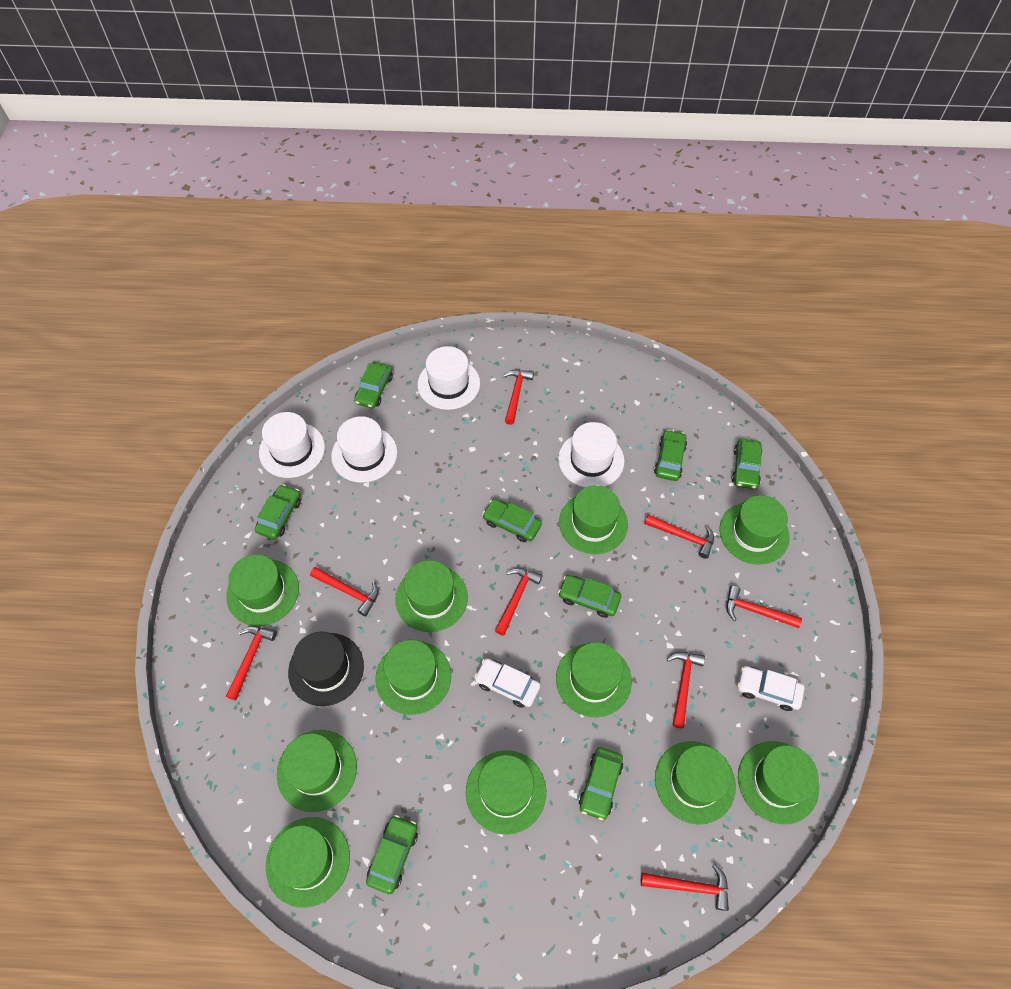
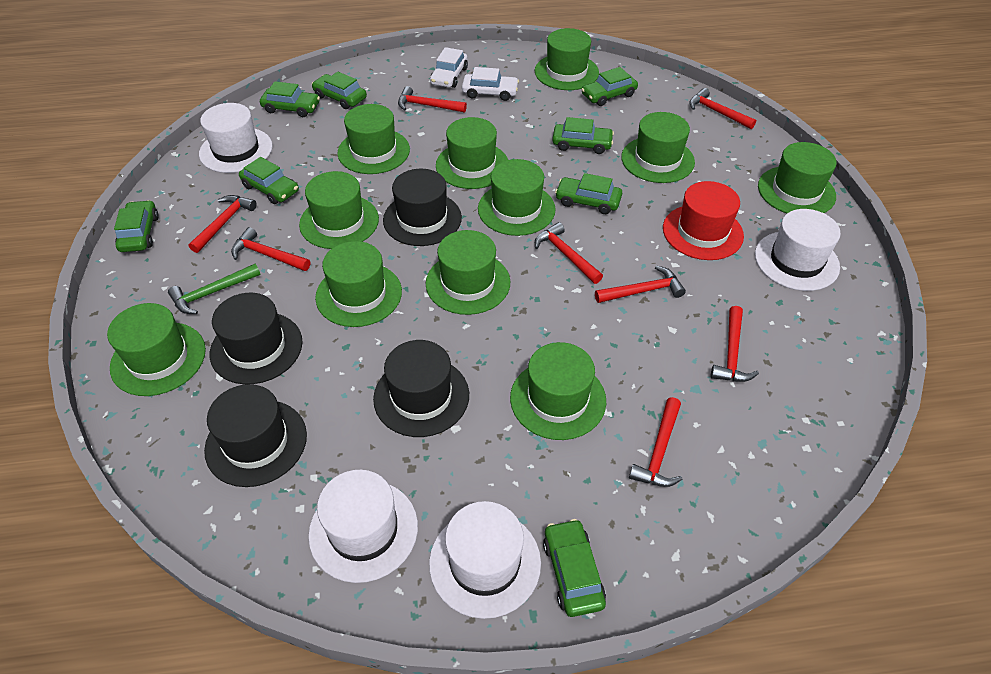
black hat: 1 -> 4
green hammer: 0 -> 1
red hat: 0 -> 1

